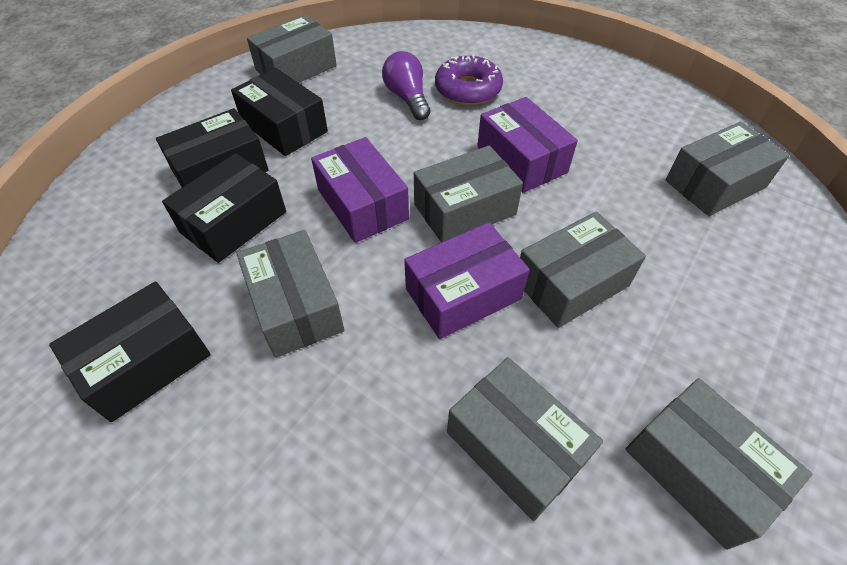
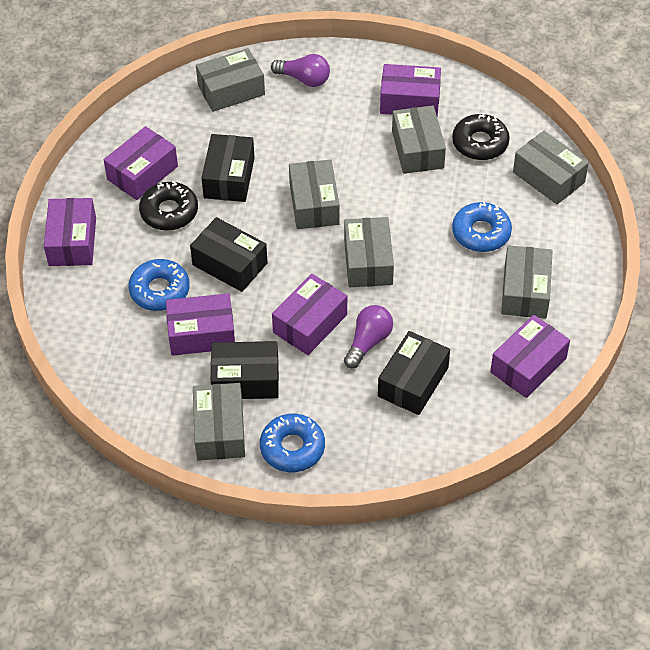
black donut: 0 -> 2
blue donut: 0 -> 3
purple box: 3 -> 6
purple donut: 1 -> 0
purple light bulb: 1 -> 2

